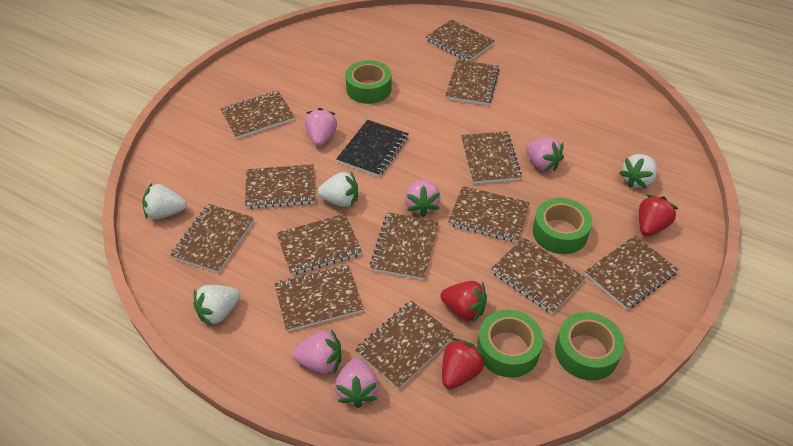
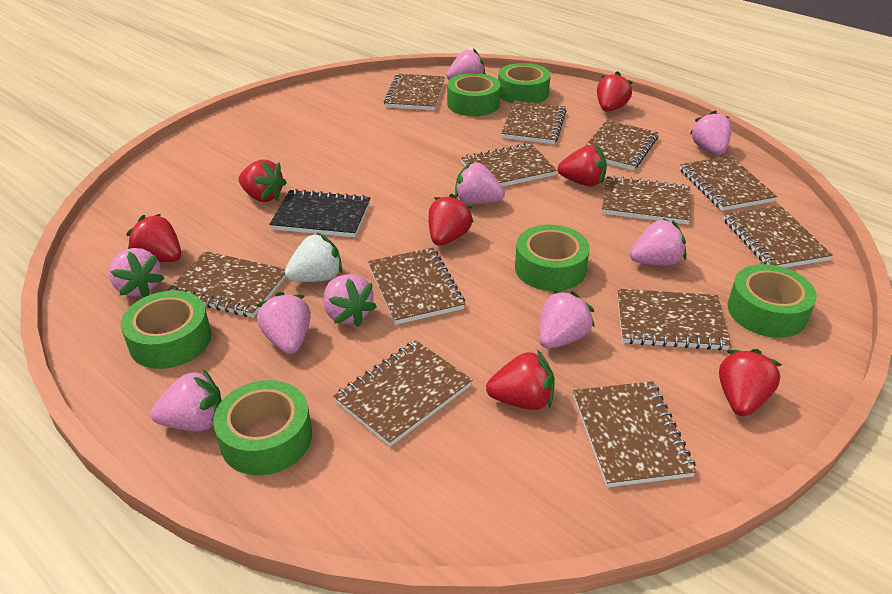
brown notebook: 13 -> 12
green tape: 4 -> 6
pink strawberry: 5 -> 9
red strawberry: 3 -> 7
white strawberry: 4 -> 1

